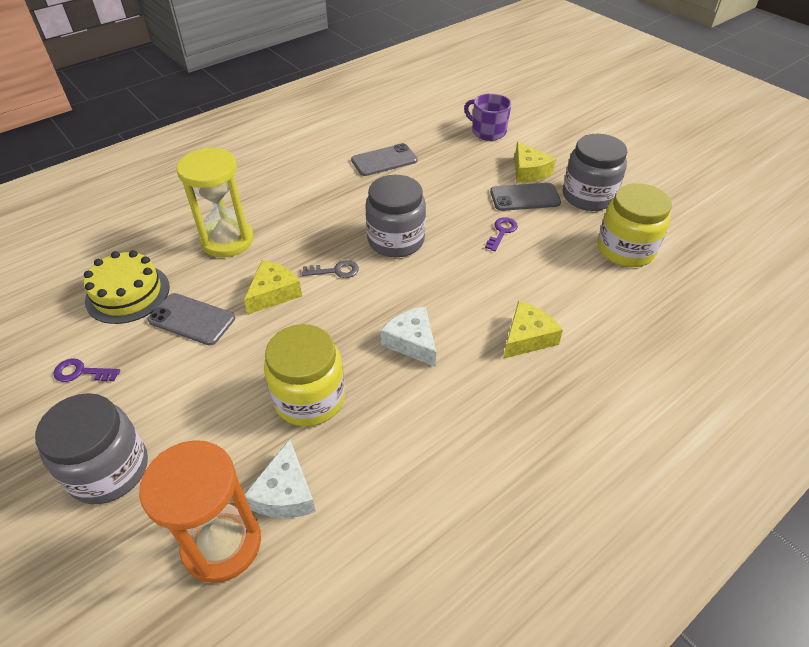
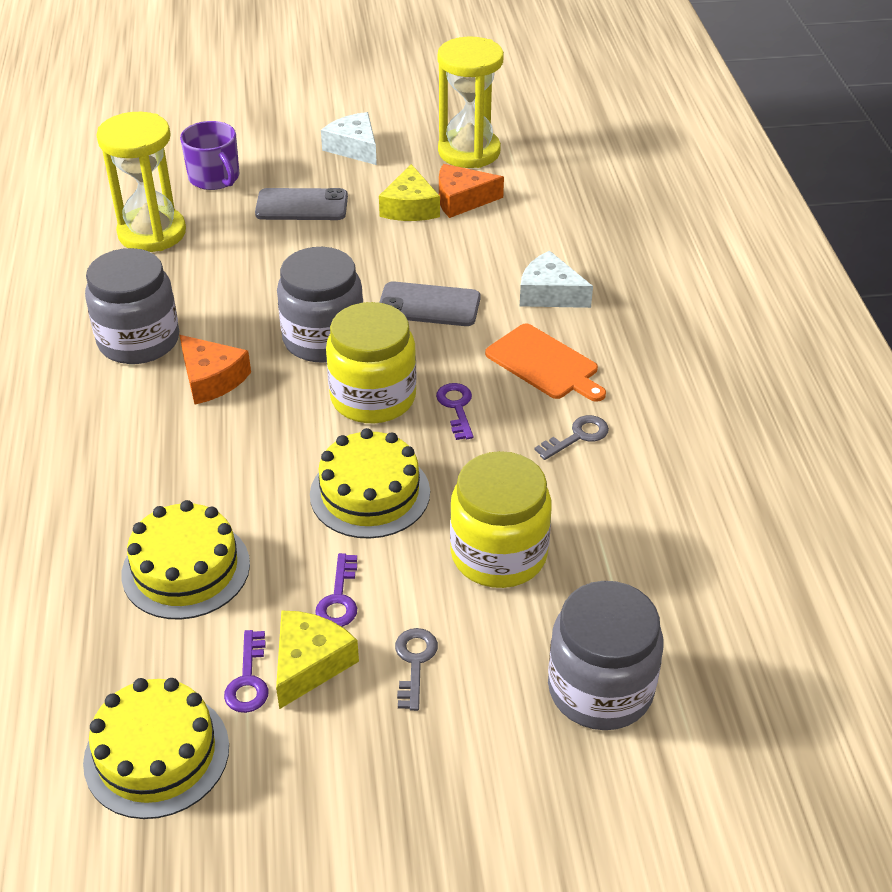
grey key: 1 -> 2
grey phone: 3 -> 2
orange cheese: 0 -> 2
orange cutting board: 0 -> 1
orange hourglass: 1 -> 0
purple key: 2 -> 3
yellow cake: 1 -> 3
yellow cheese: 3 -> 2
yellow hourglass: 1 -> 2

